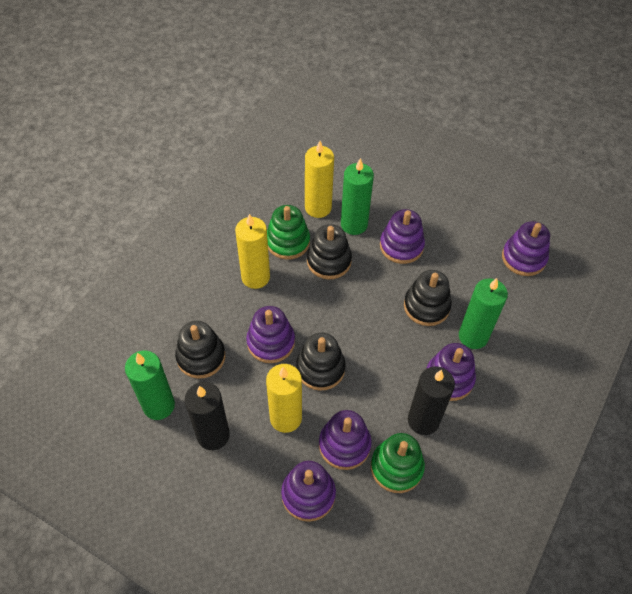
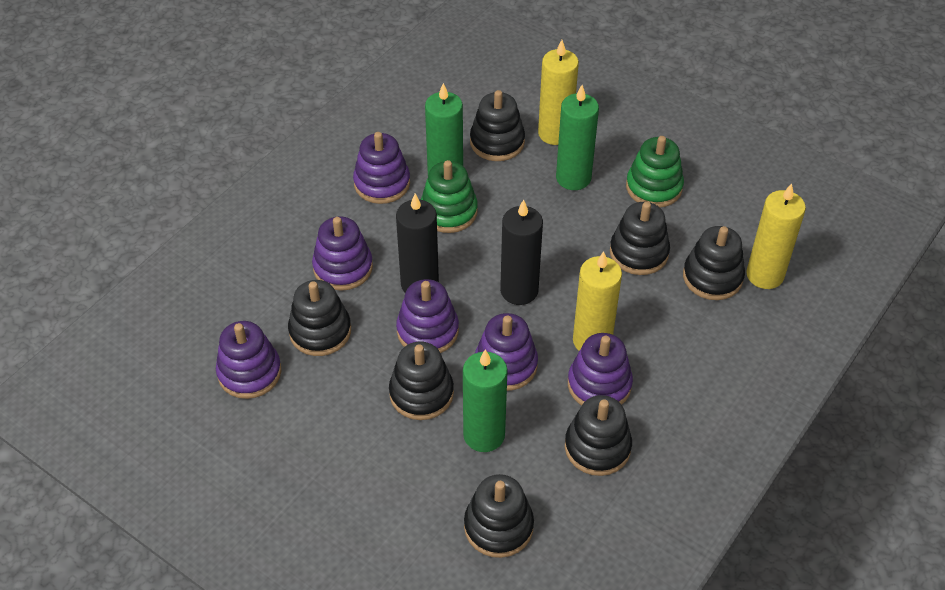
black stacking toy: 4 -> 7

